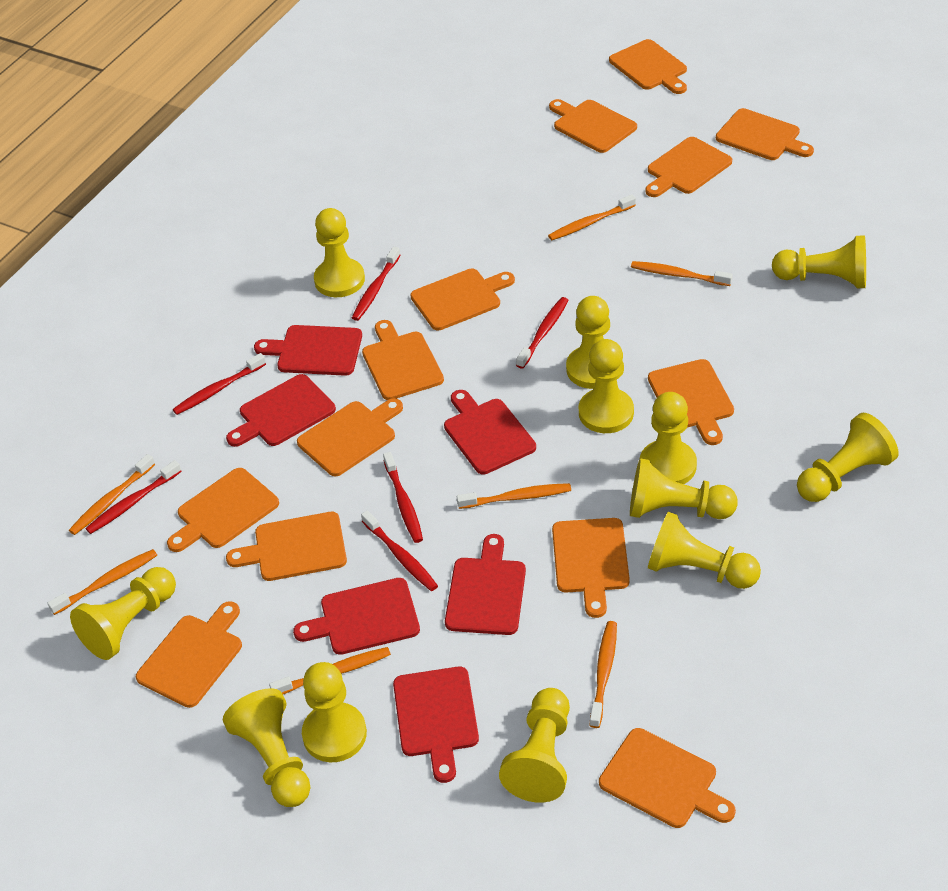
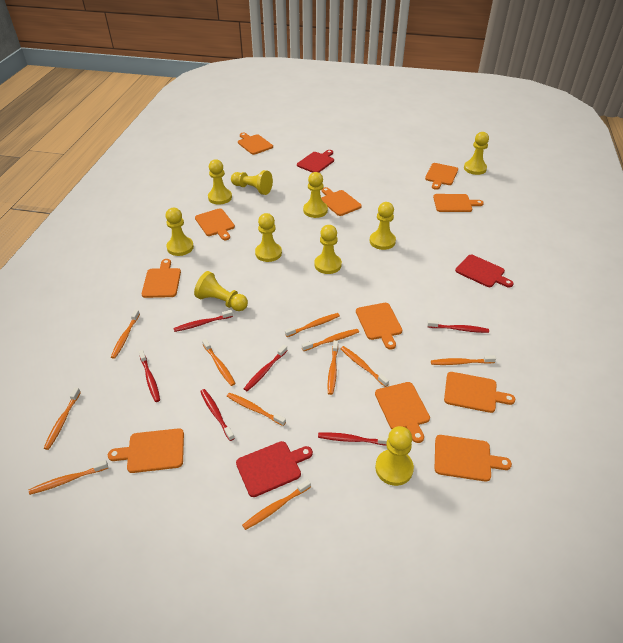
orange cutting board: 13 -> 11
orange toothbrush: 7 -> 11
red cutting board: 6 -> 3
yellow pawn: 12 -> 10

